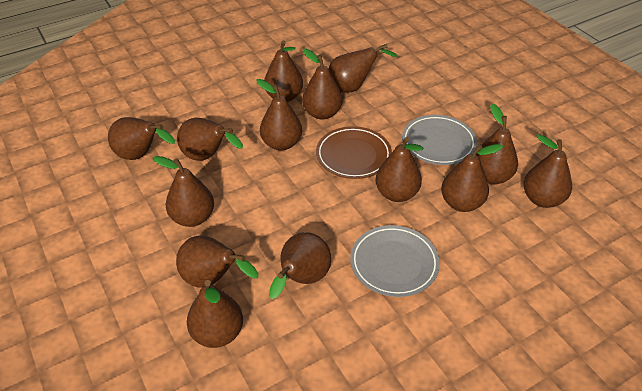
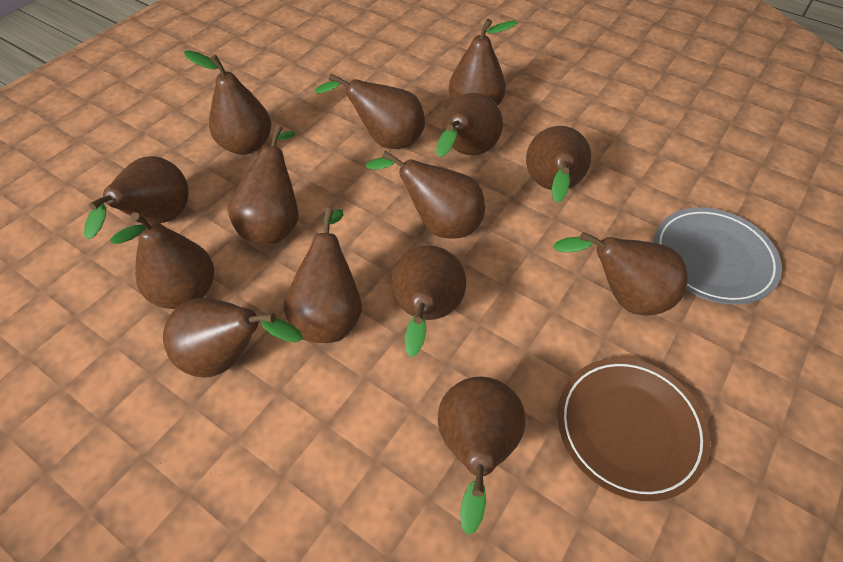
grey plate: 2 -> 1

